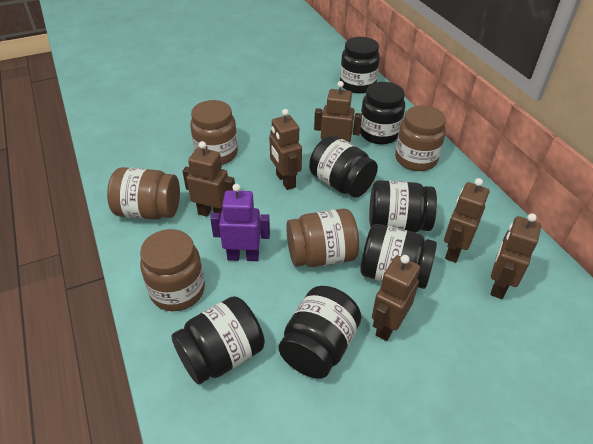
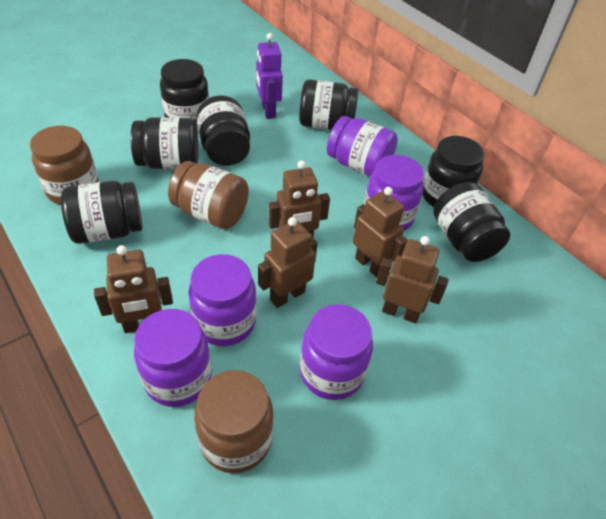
brown jar: 5 -> 3
brown robot: 6 -> 5
purple jar: 0 -> 5

